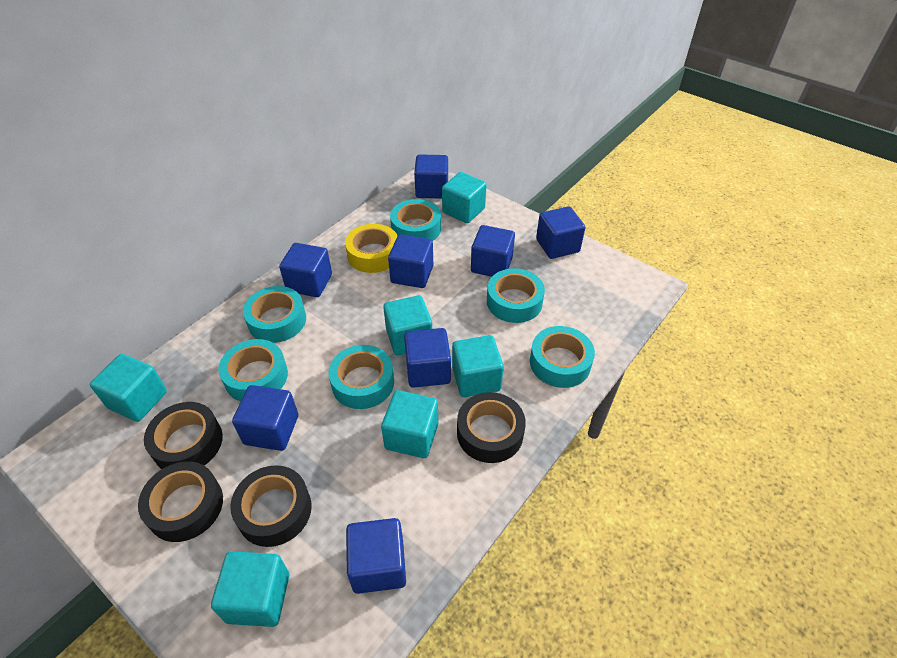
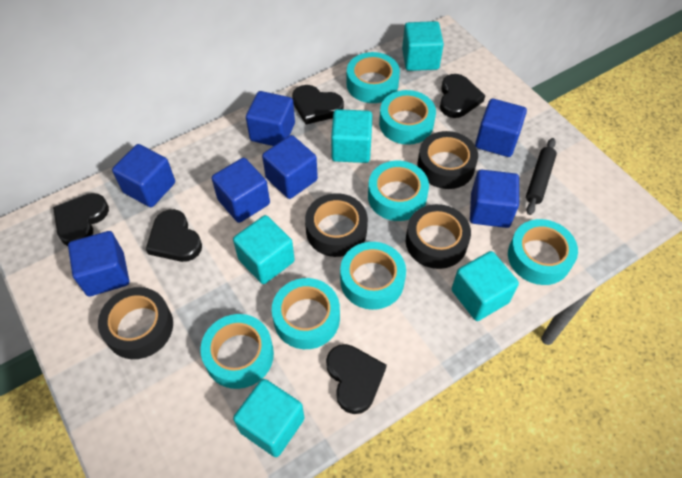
black heart: 0 -> 5
black rolling pin: 0 -> 1
blue cube: 8 -> 7
turquoise cube: 6 -> 5
turquoise tape: 6 -> 7
yellow tape: 1 -> 0

